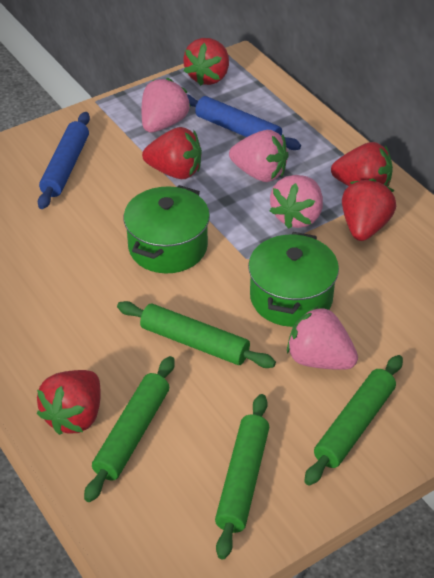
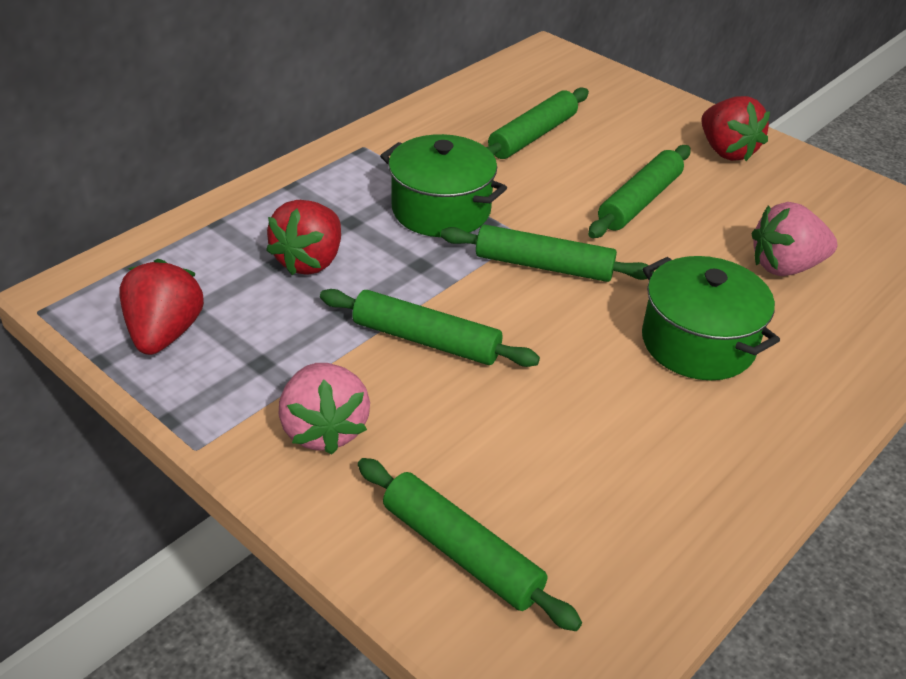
blue rolling pin: 2 -> 0
green rolling pin: 4 -> 5
pink strawberry: 4 -> 2
red strawberry: 5 -> 3

